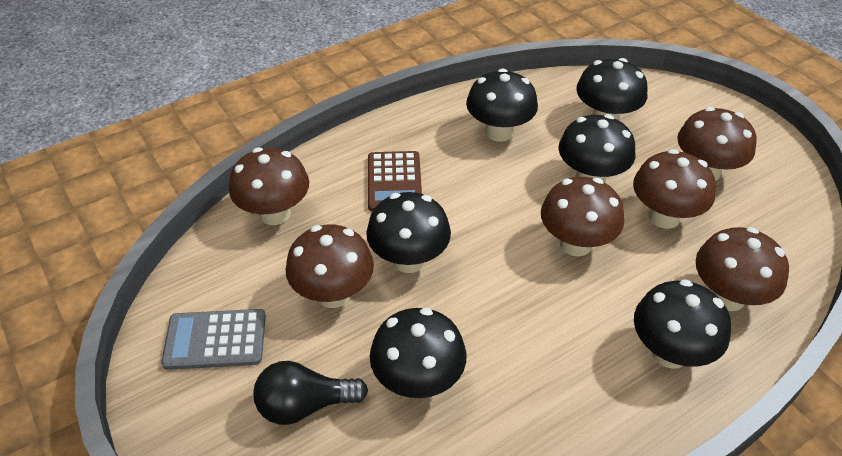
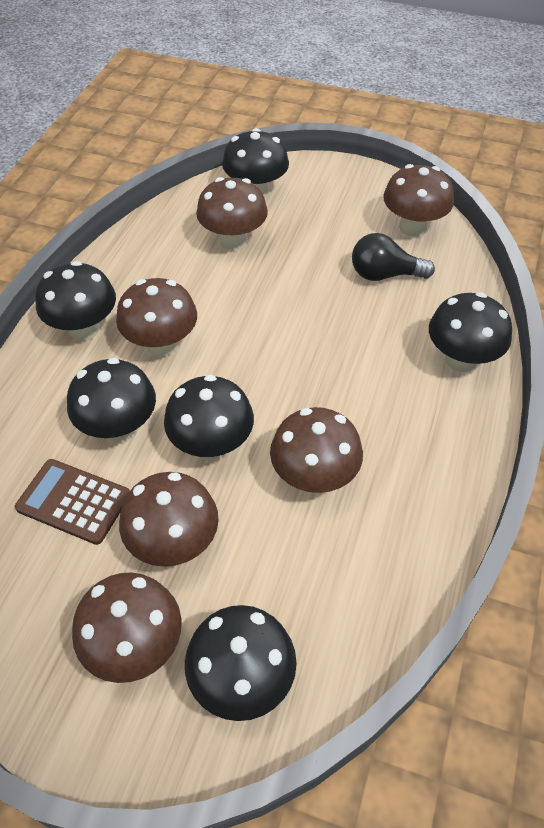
grey calculator: 1 -> 0

